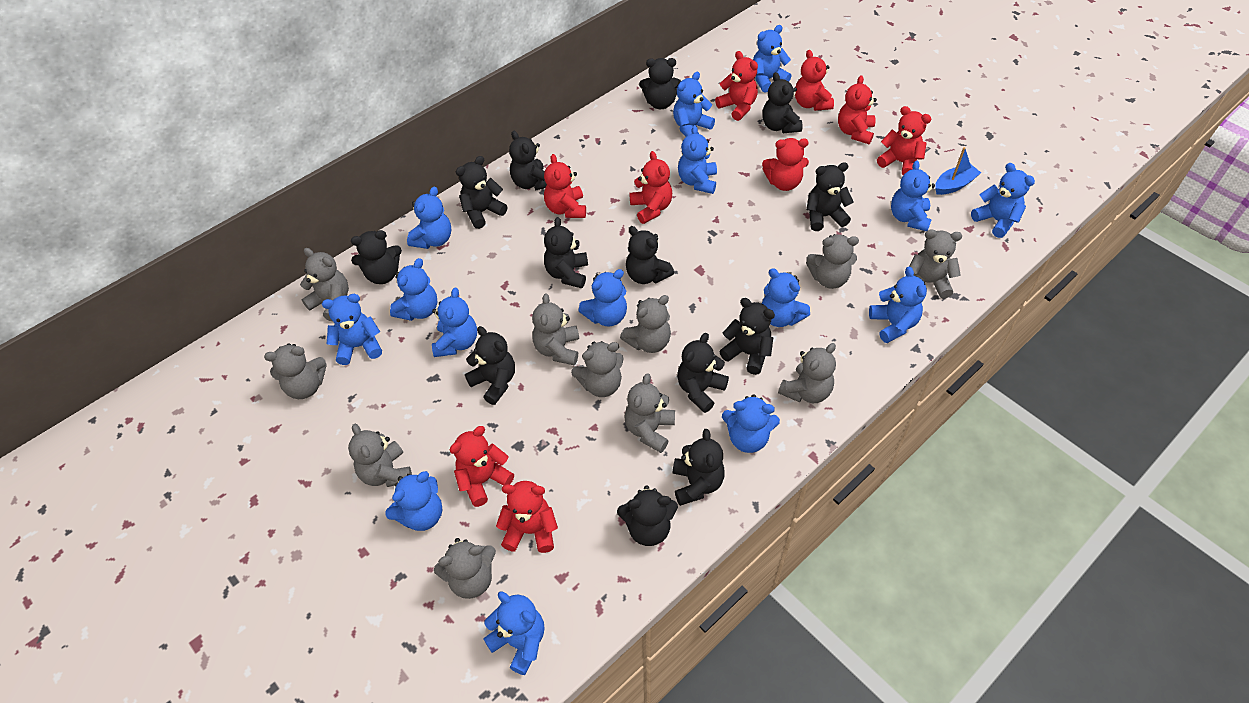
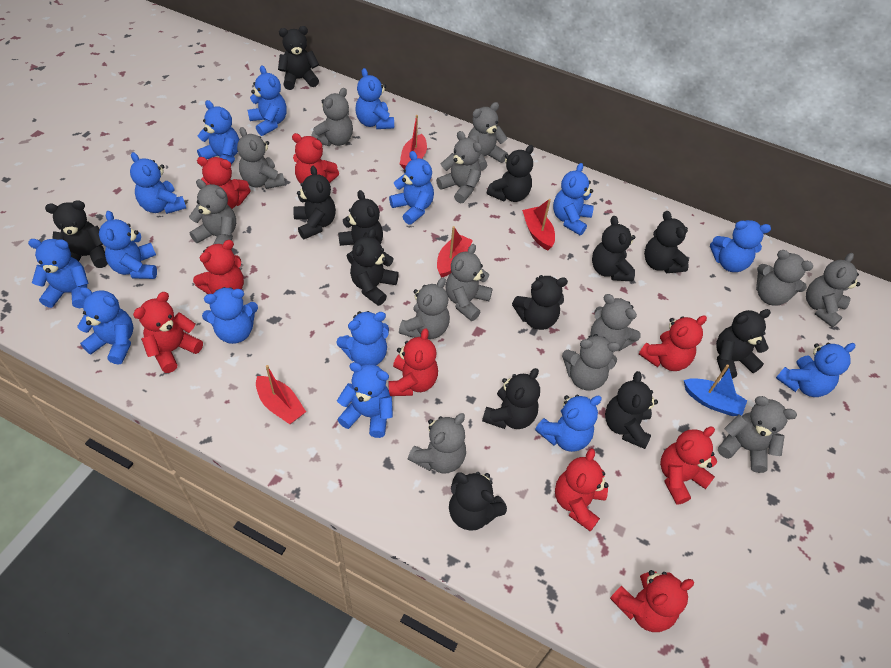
grey teddy bear: 11 -> 13
red boat: 0 -> 4

